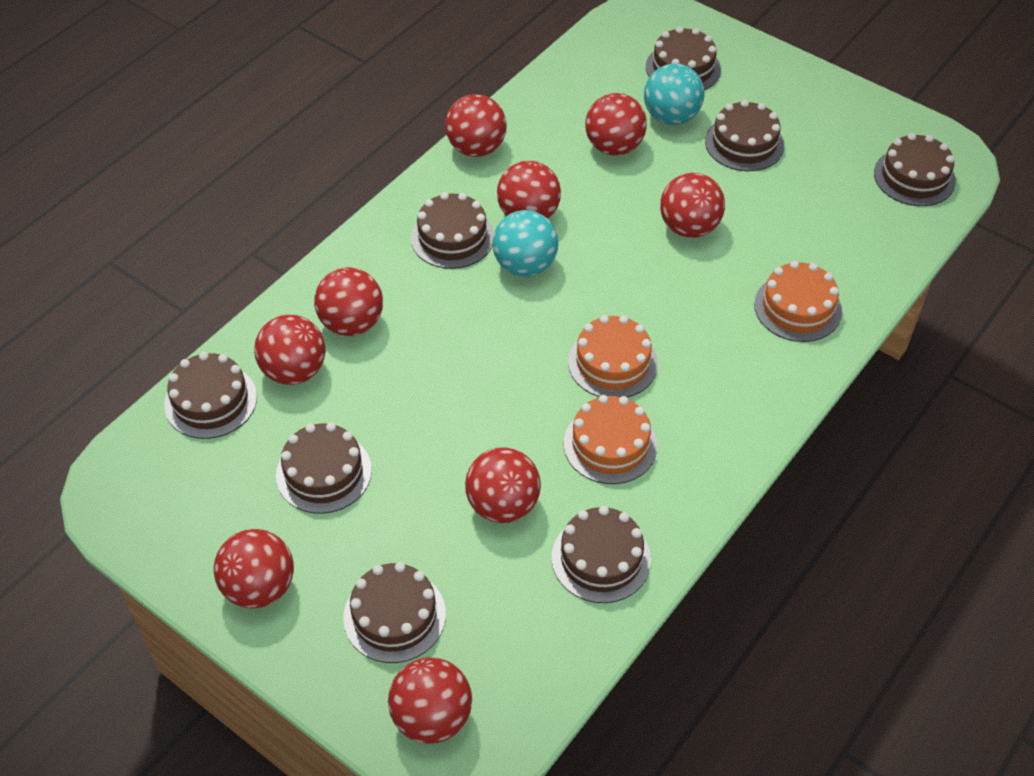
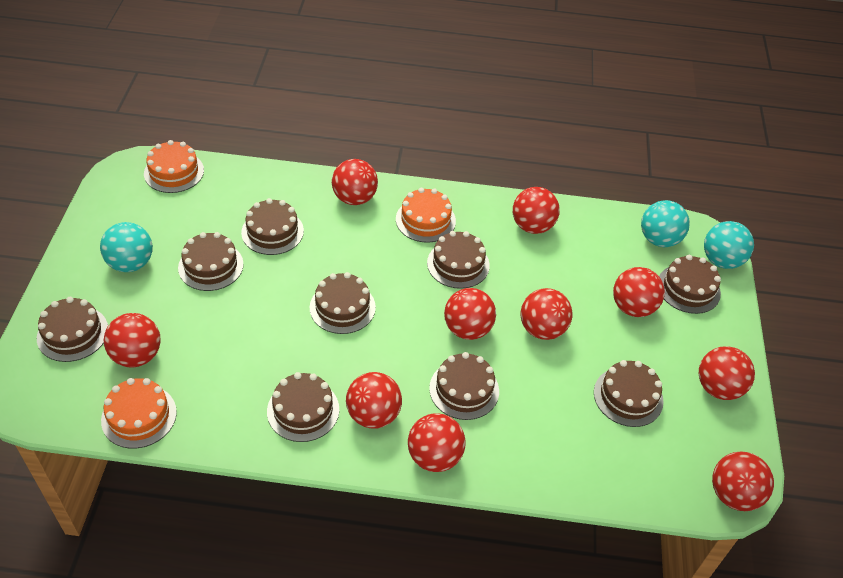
brown cake: 8 -> 9
red ball: 9 -> 10
turquoise ball: 2 -> 3

